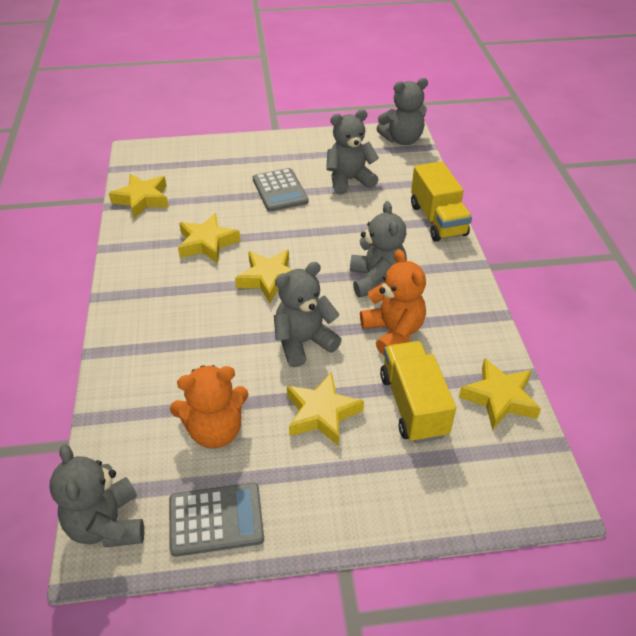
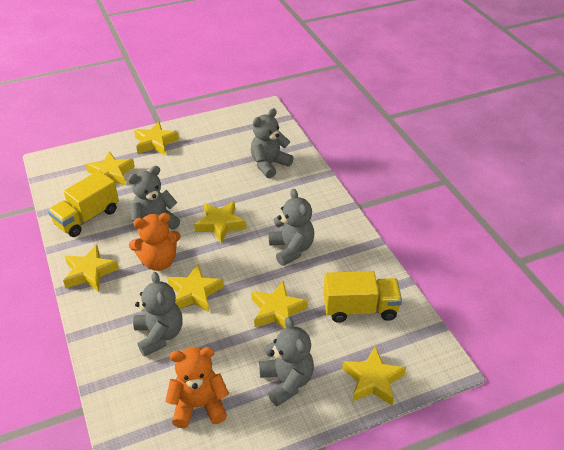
grey calculator: 2 -> 0
yellow star: 5 -> 7

